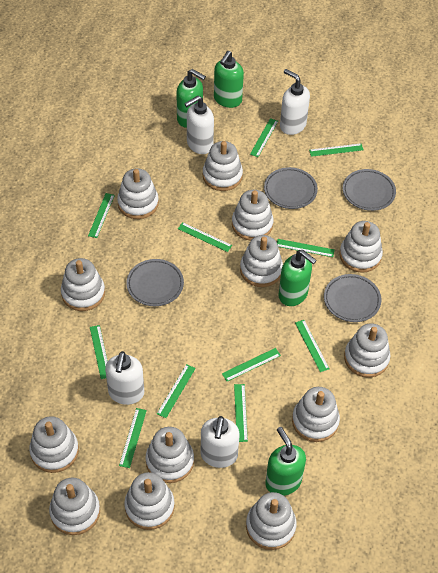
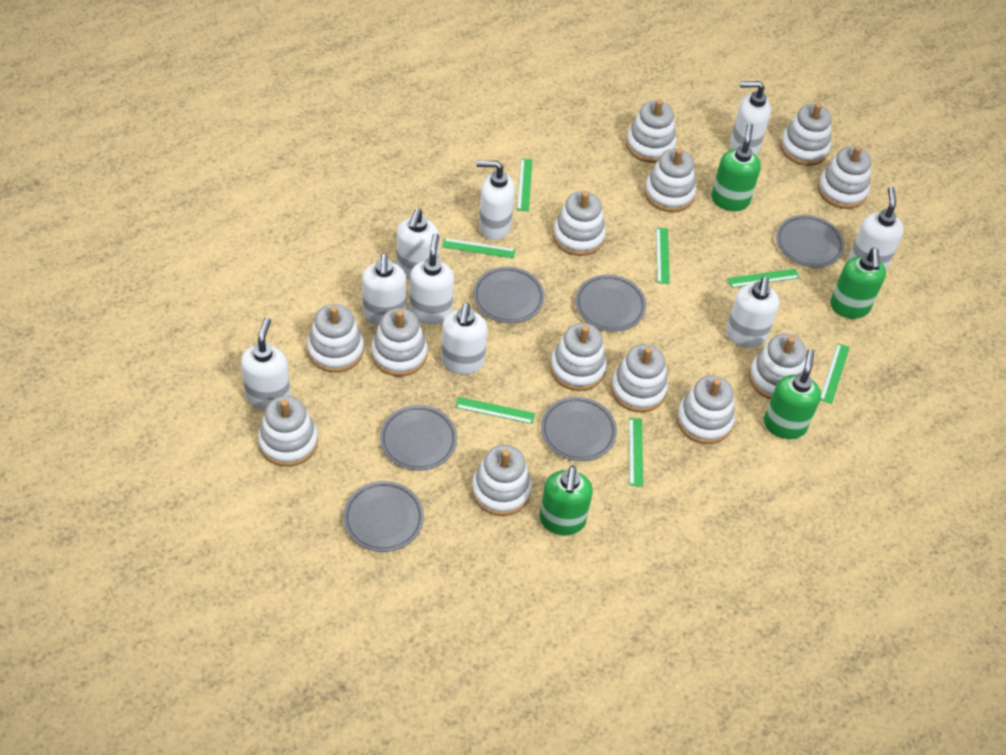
green ruler: 11 -> 7
grey plate: 4 -> 6
white soap dispenser: 4 -> 9

